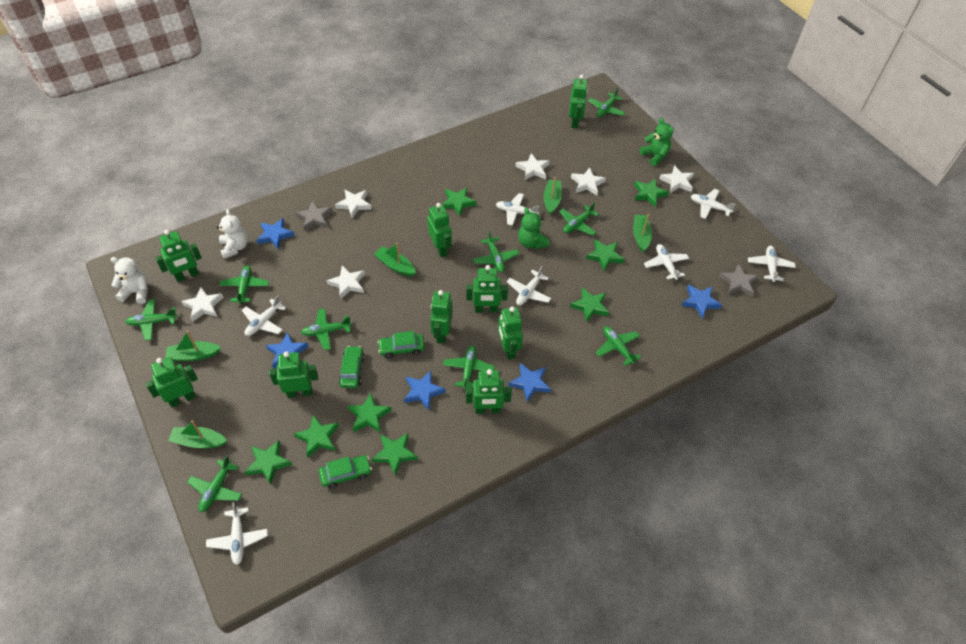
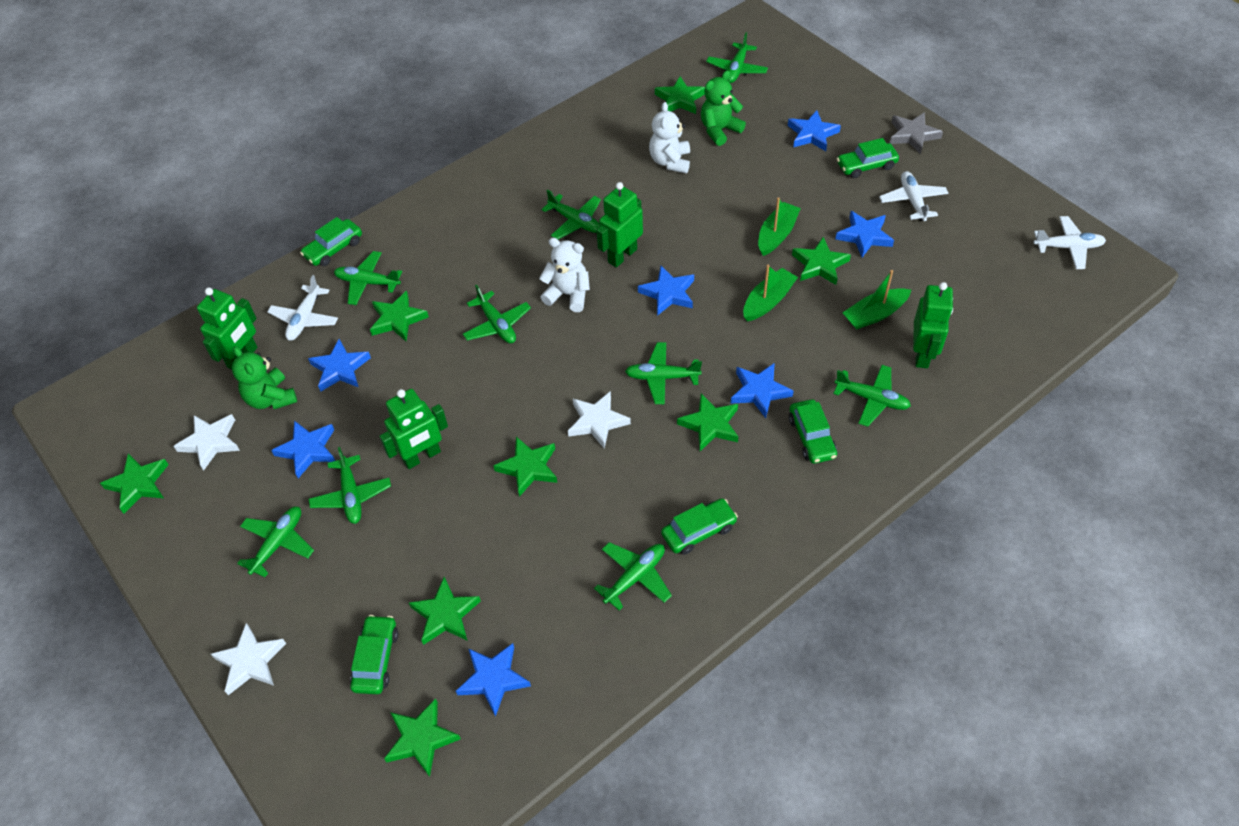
blue star: 5 -> 7
green boat: 5 -> 3
green car: 3 -> 5
green robot: 9 -> 4
grey star: 2 -> 1
white plane: 7 -> 3
white star: 6 -> 3

